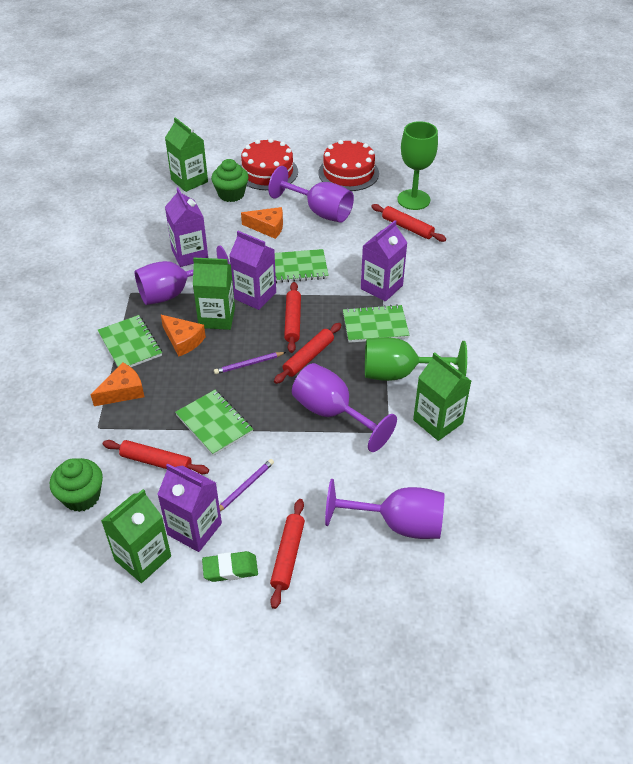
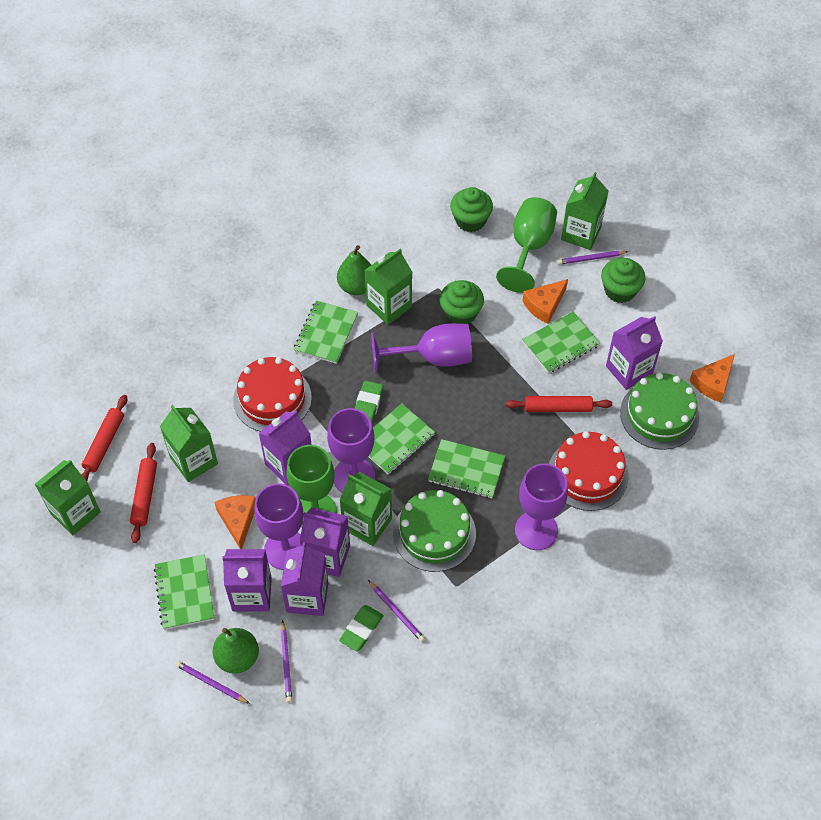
green cake: 0 -> 2
green carton: 4 -> 5
green cupcake: 2 -> 3
green eraser: 1 -> 2
green notebook: 4 -> 5
green pear: 0 -> 2
purple carton: 4 -> 5
purple pencil: 2 -> 4
red rolling pin: 5 -> 3

